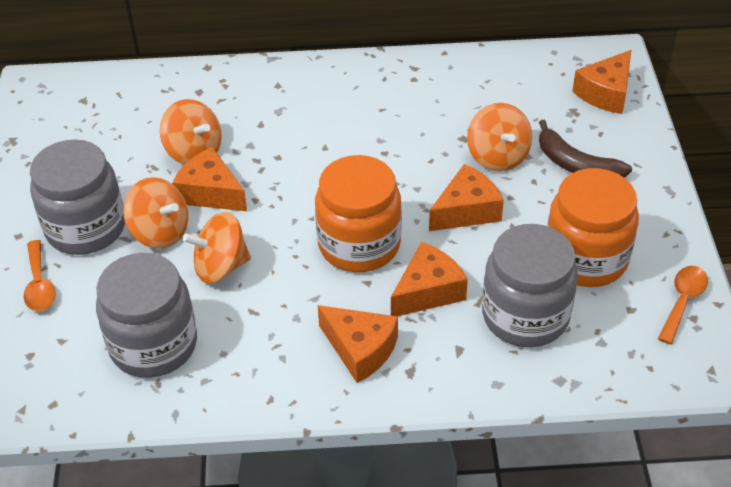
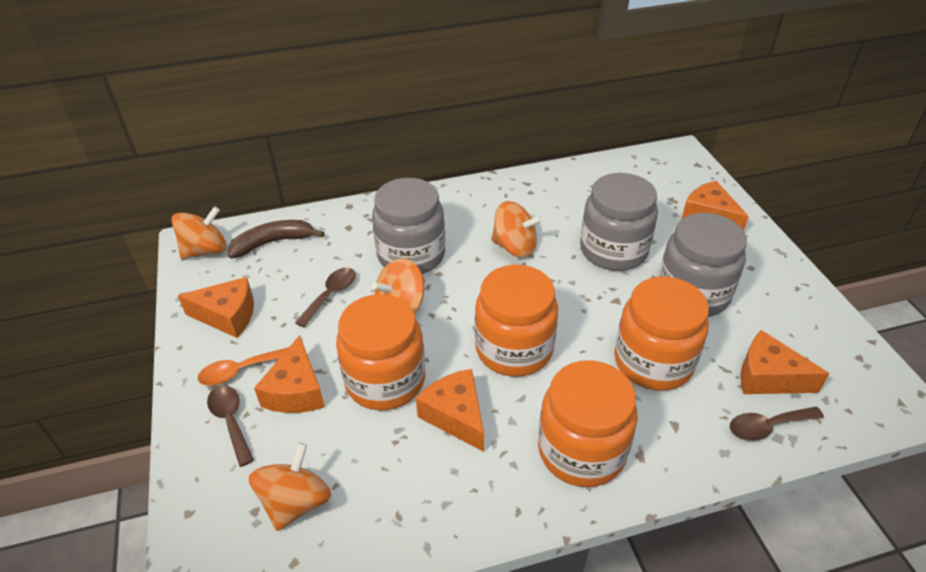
brown spoon: 0 -> 3
orange jar: 2 -> 4
orange spoon: 2 -> 1

